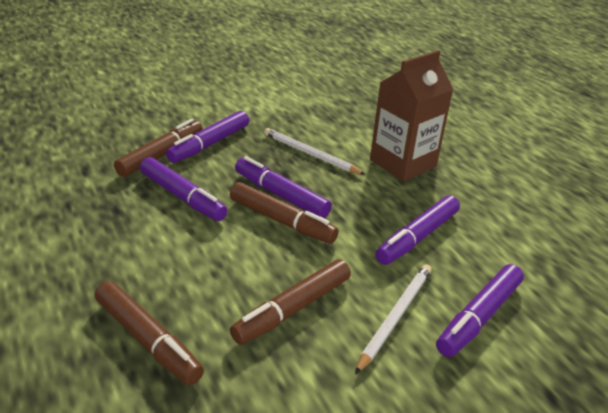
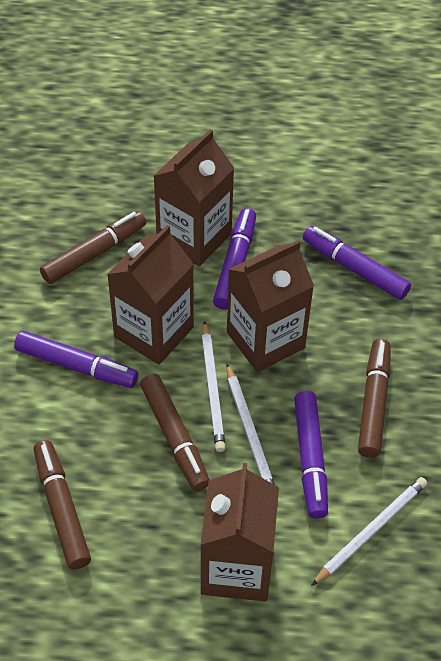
brown carton: 1 -> 4
purple marker: 5 -> 4
white pencil: 2 -> 3

